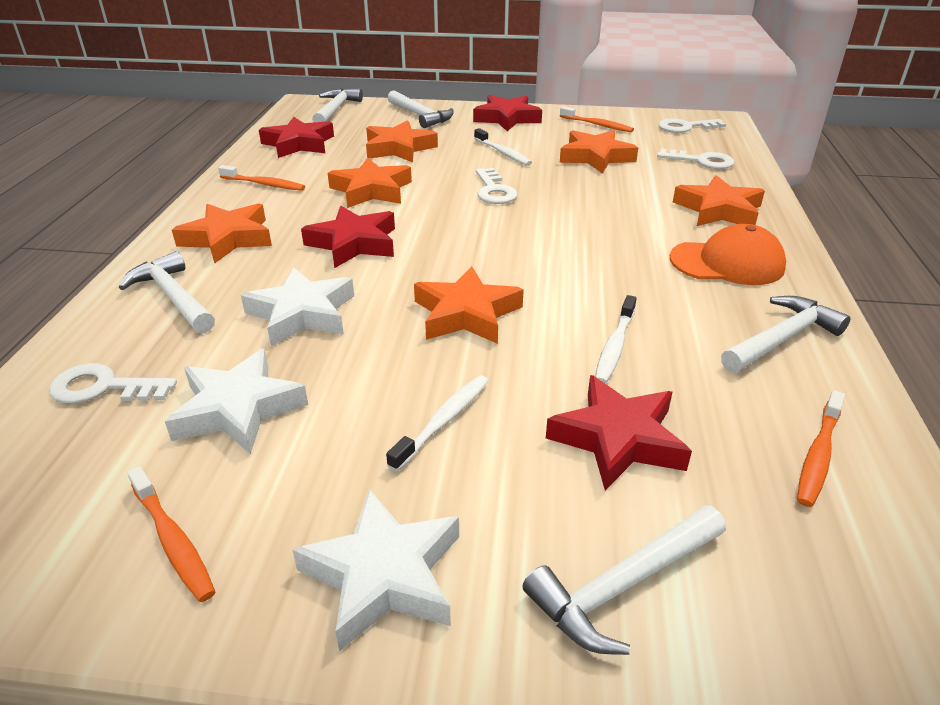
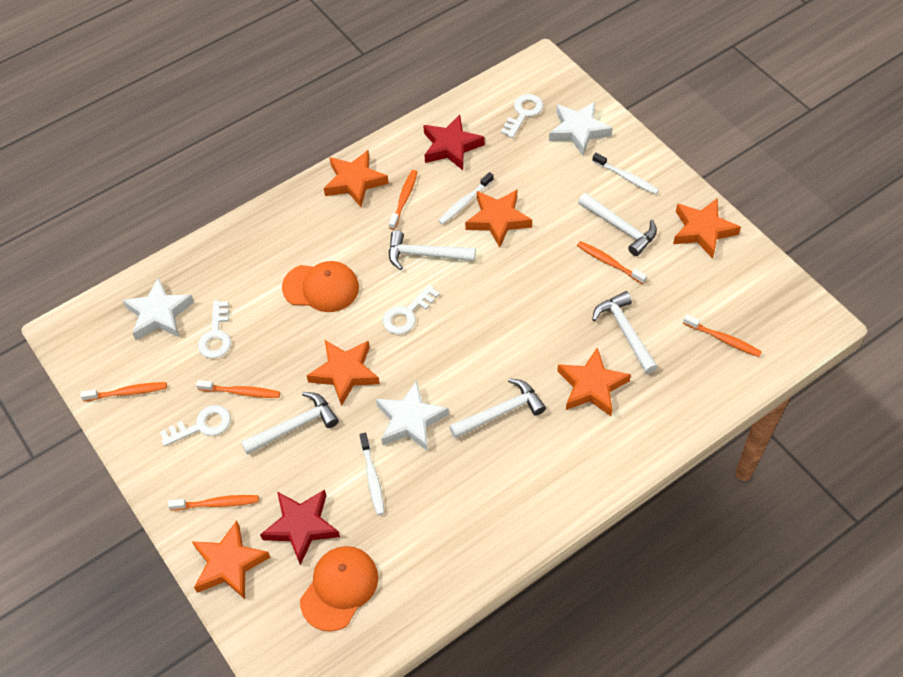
orange cap: 1 -> 2
orange toothbrush: 4 -> 6
red star: 4 -> 2

